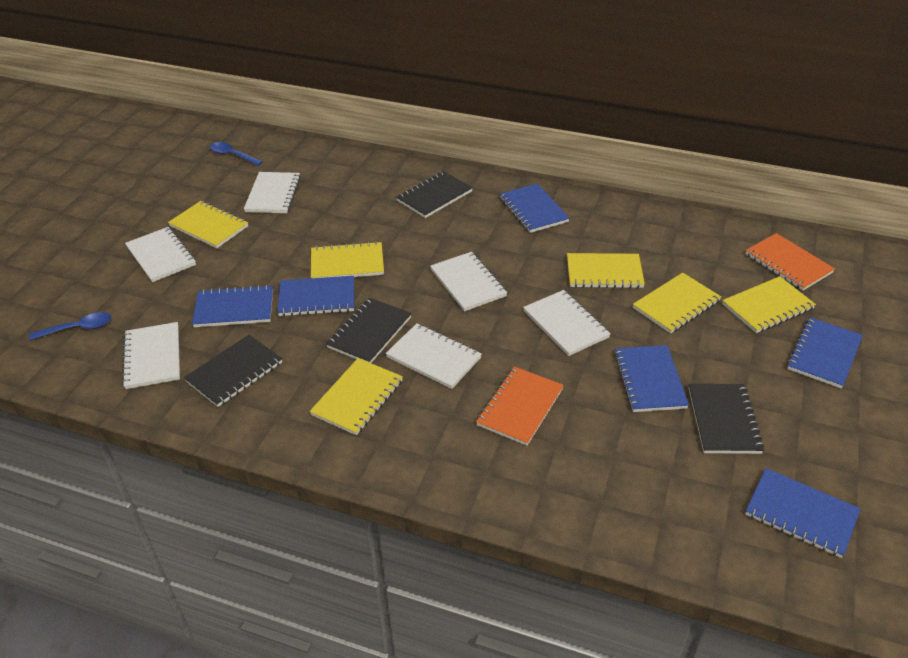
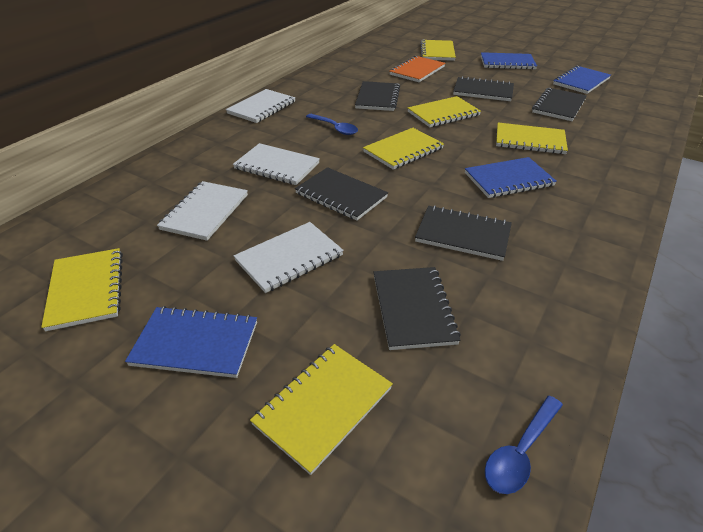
black notebook: 4 -> 6
blue notebook: 6 -> 4
orange notebook: 2 -> 1
white notebook: 6 -> 4

